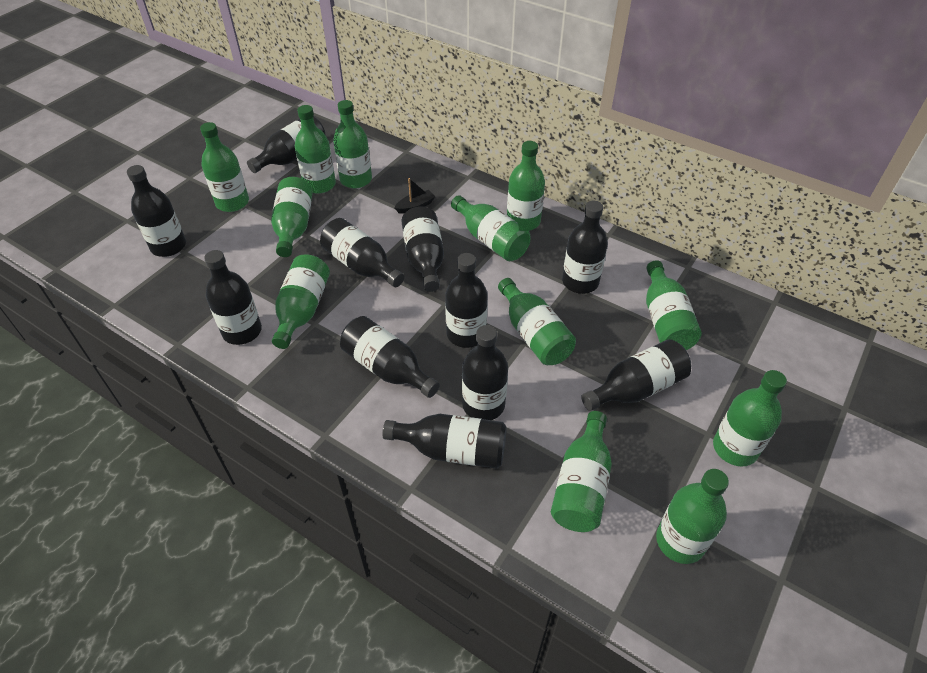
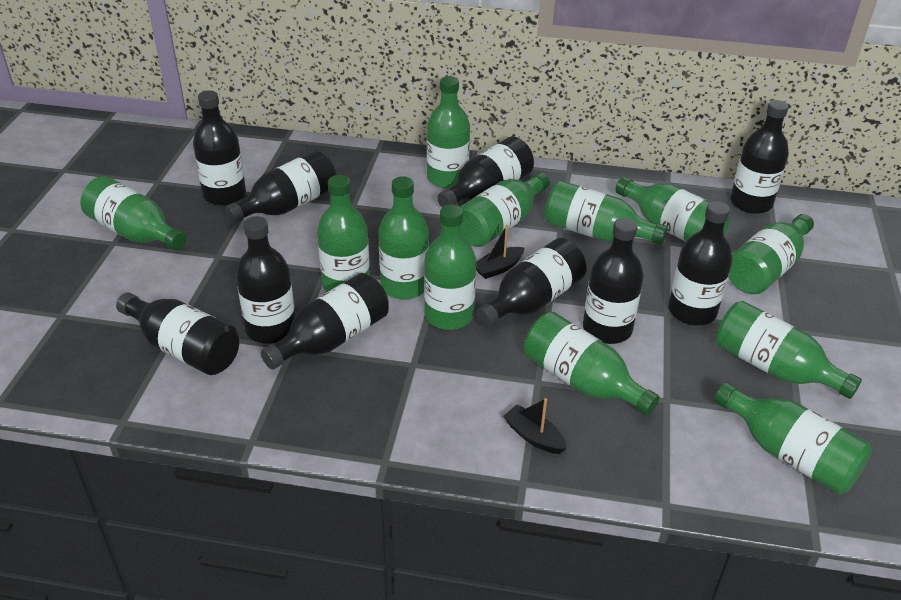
black boat: 1 -> 2
black bottle: 11 -> 10

